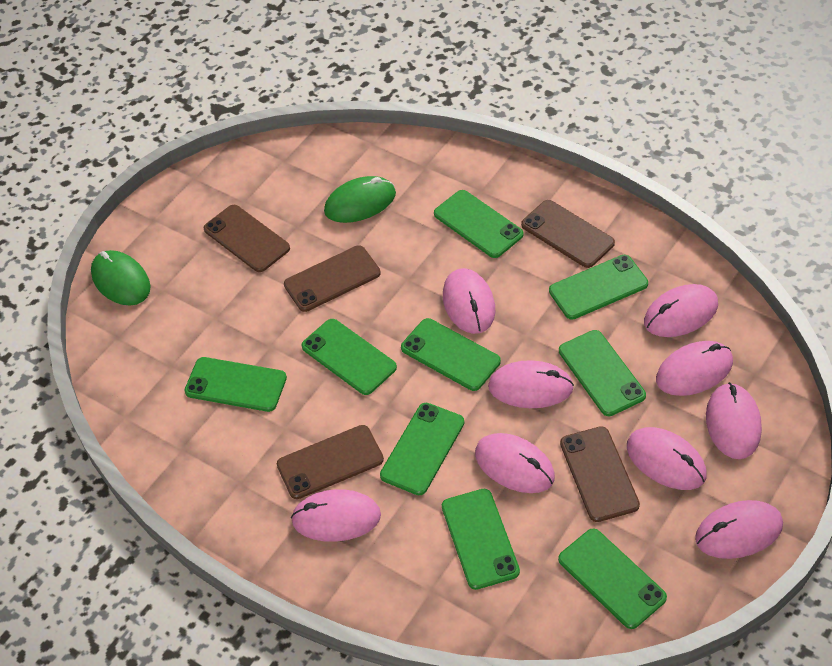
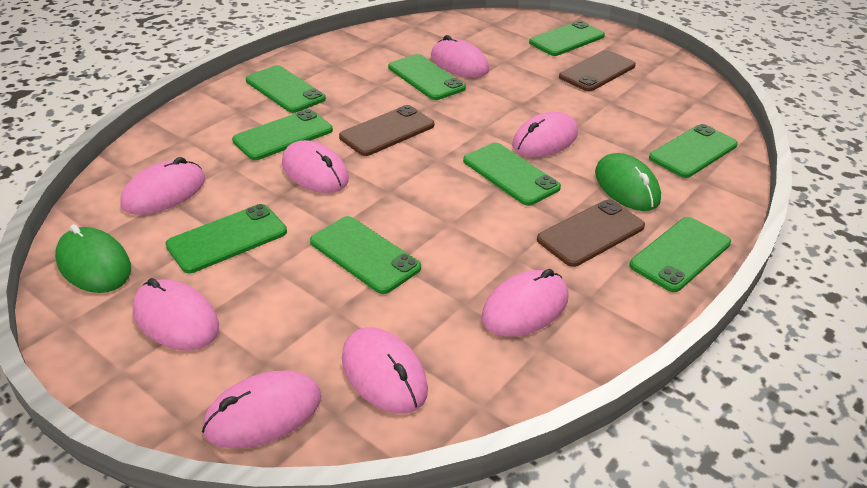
brown phone: 5 -> 3
pink mouse: 9 -> 8

